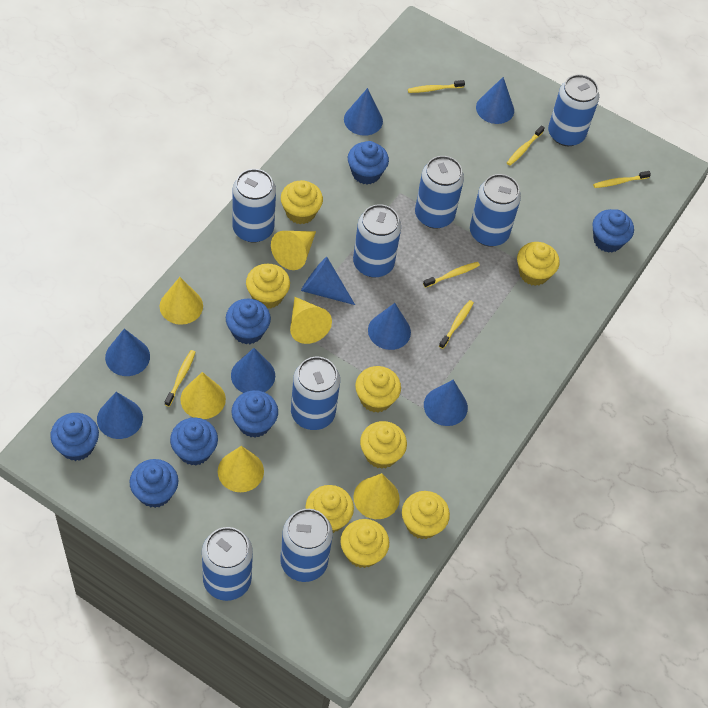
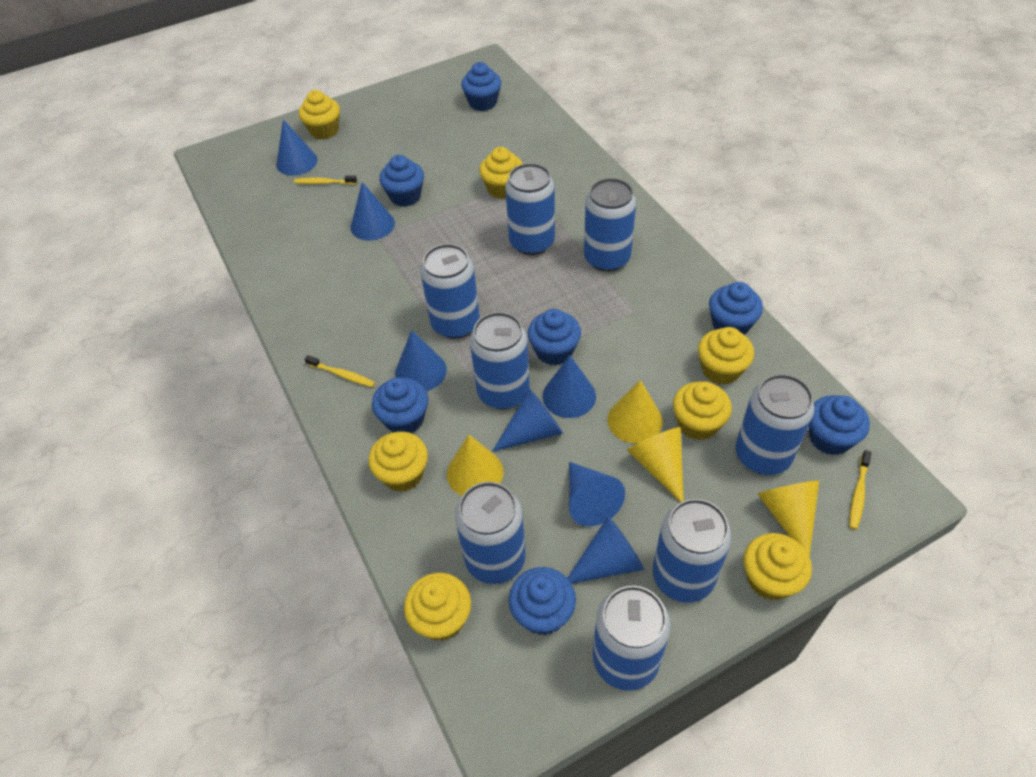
blue cone: 8 -> 7
yellow cone: 6 -> 4
yellow cupcake: 8 -> 7
yellow toothbrush: 6 -> 3

